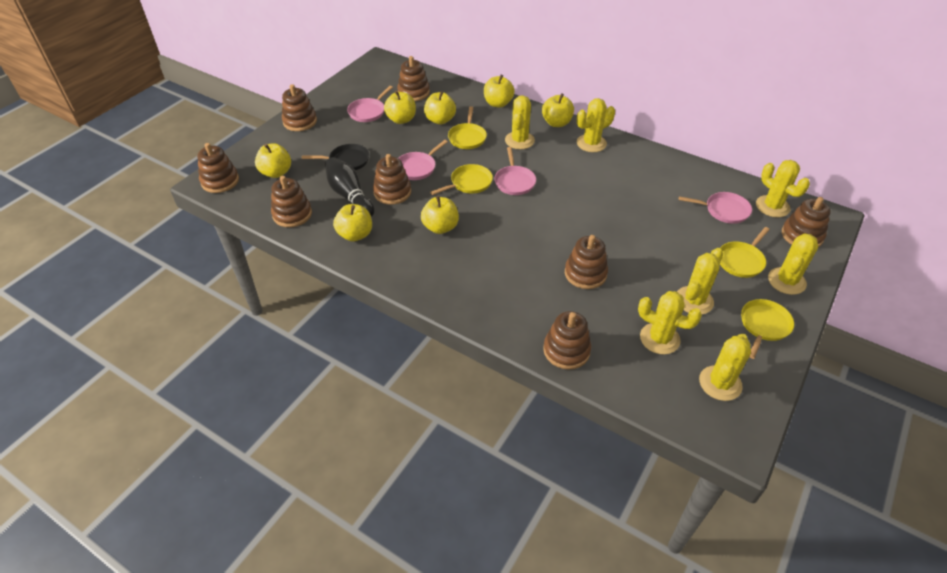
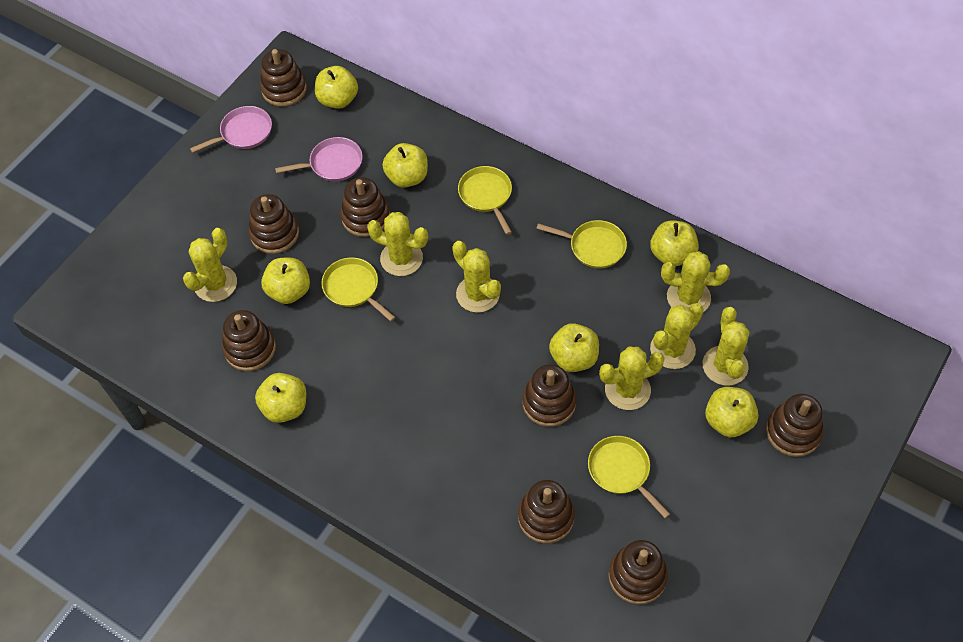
black bowling pin: 1 -> 0
black pan: 1 -> 0
pink pan: 4 -> 2

